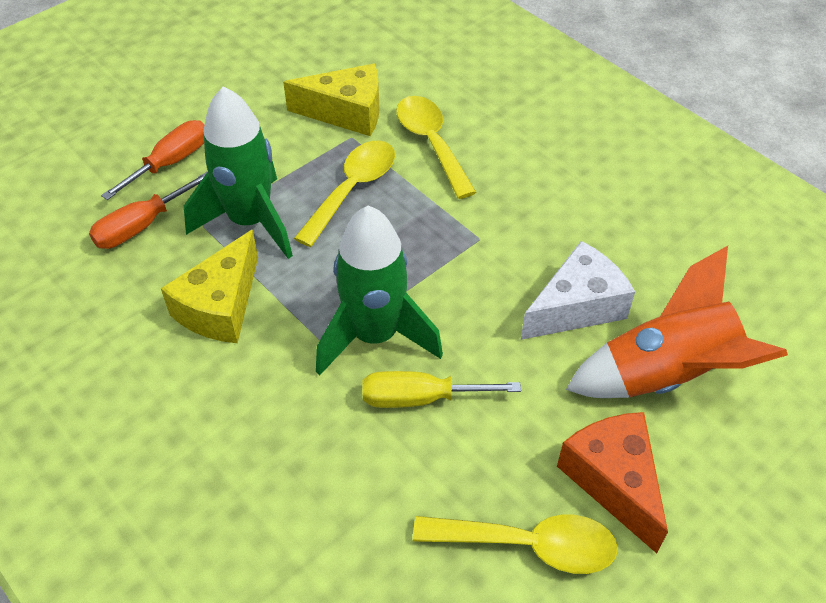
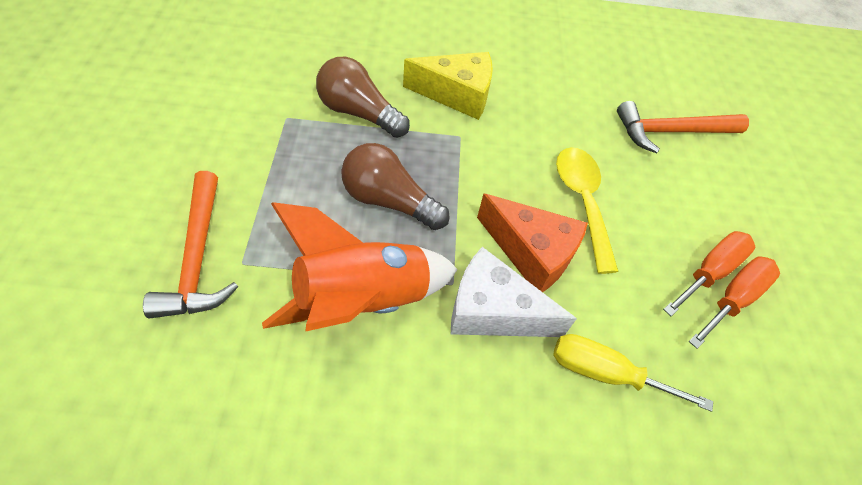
brown light bulb: 0 -> 2
green rocket: 2 -> 0
orange hammer: 0 -> 2
yellow cheese: 2 -> 1
yellow spoon: 3 -> 1

